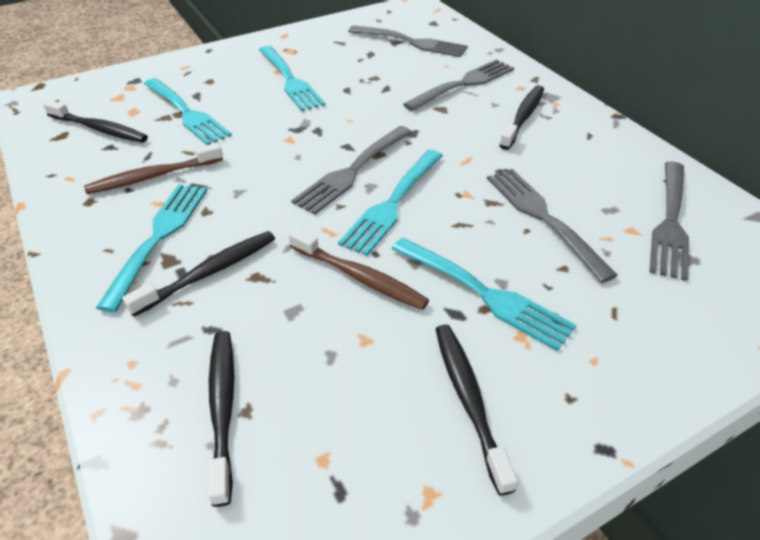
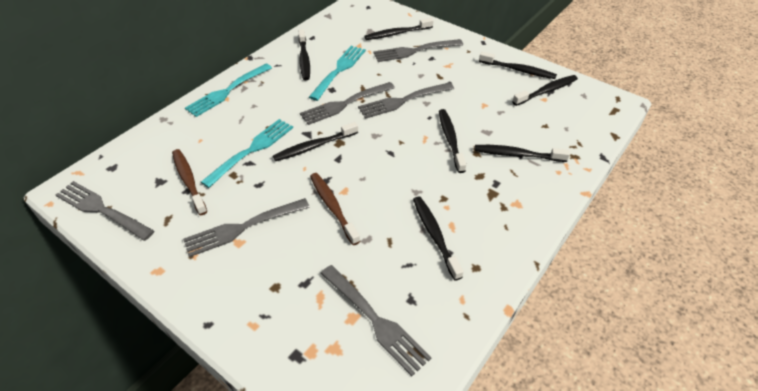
black toothbrush: 5 -> 8
grey fork: 5 -> 6
turquoise fork: 5 -> 3

